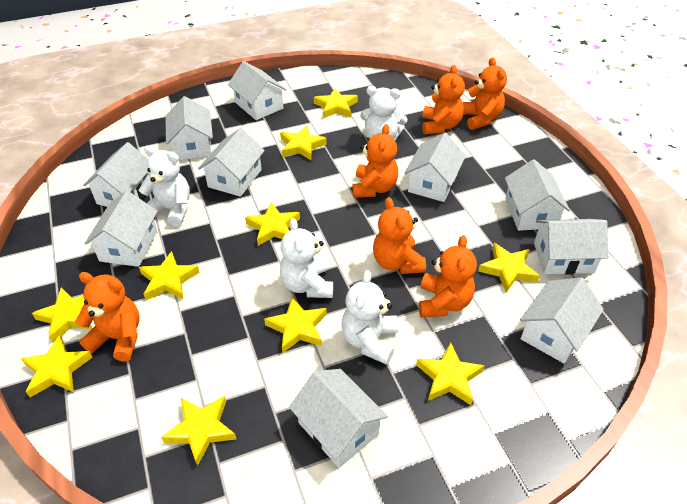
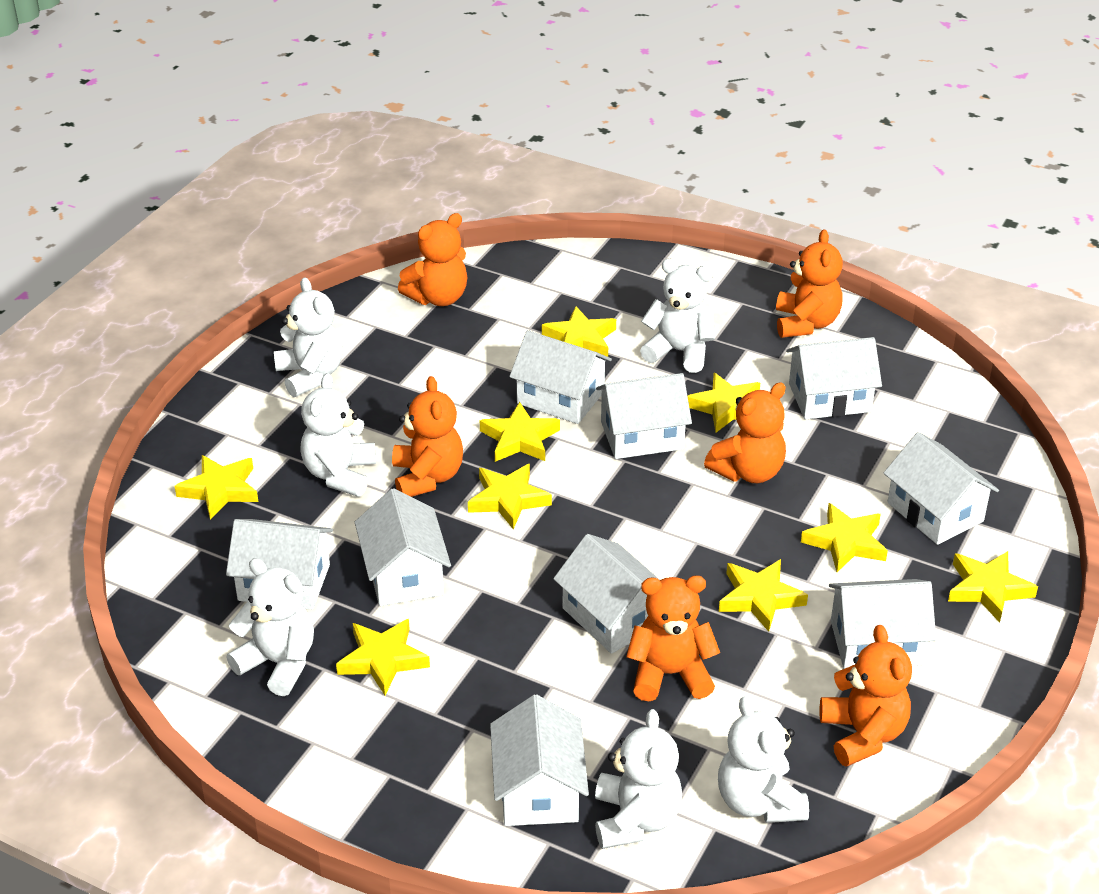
white house: 10 -> 9
white teddy bear: 4 -> 6
yellow star: 10 -> 9

